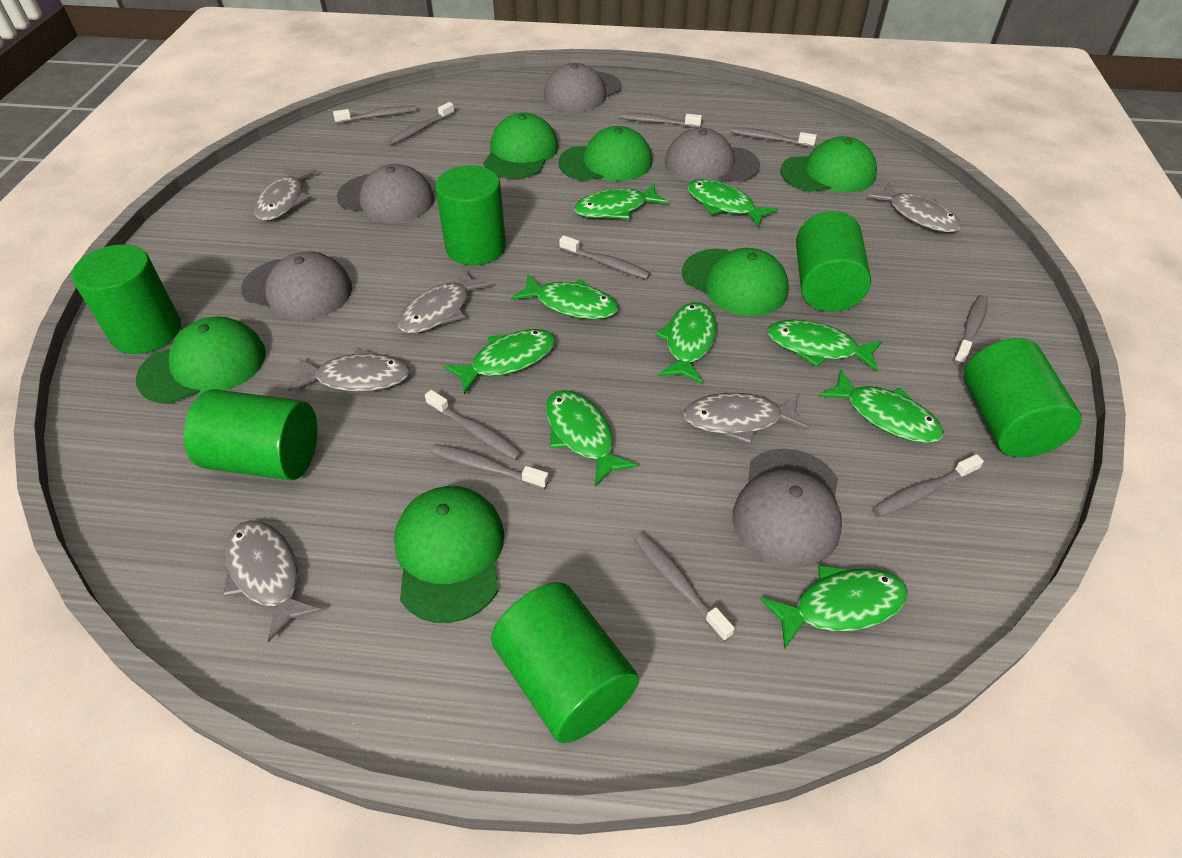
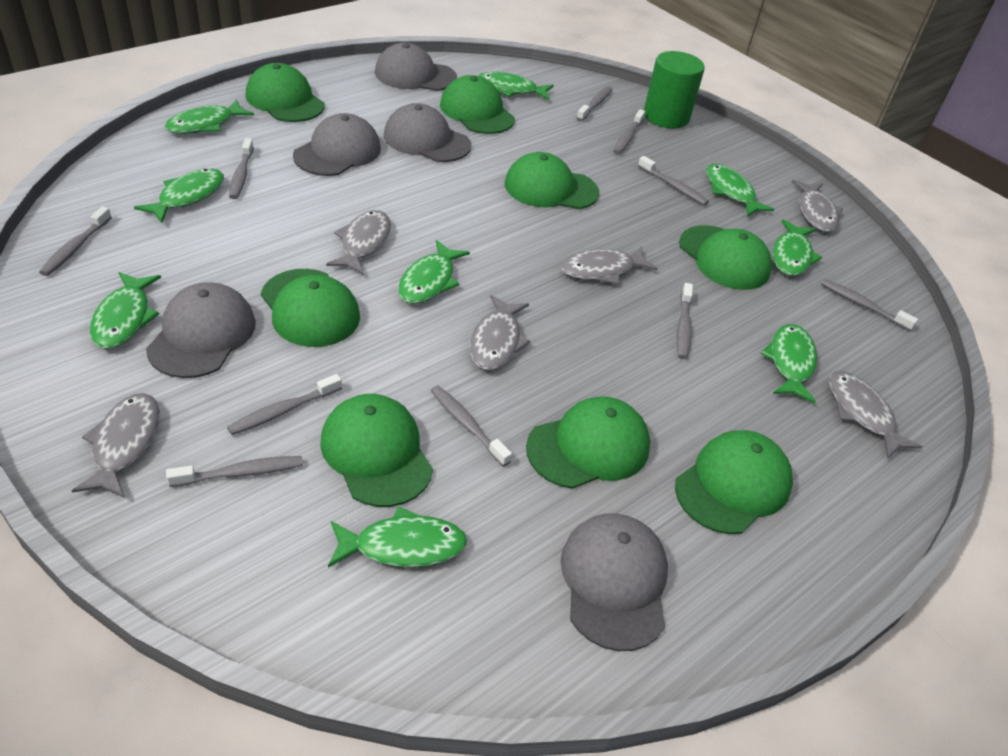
green cap: 6 -> 8
green cylinder: 6 -> 1

